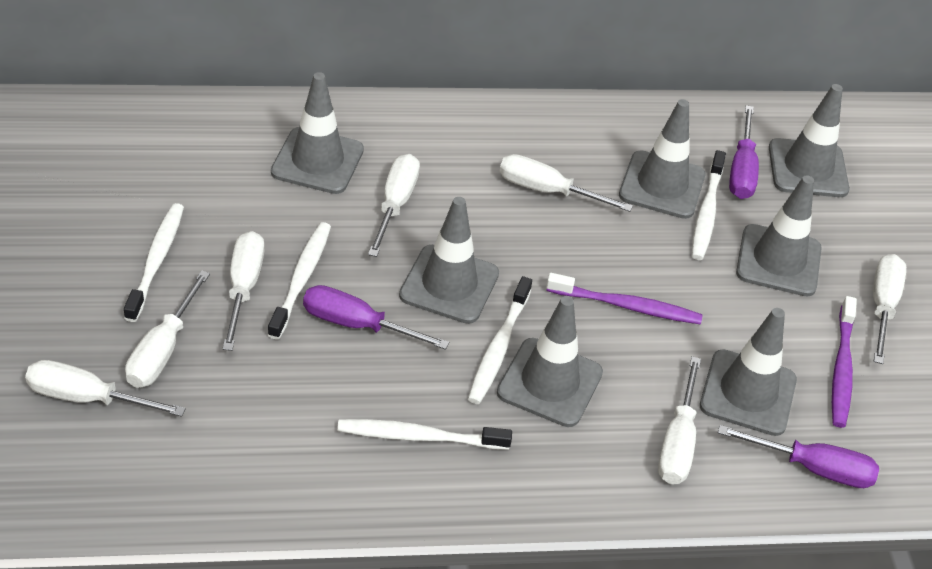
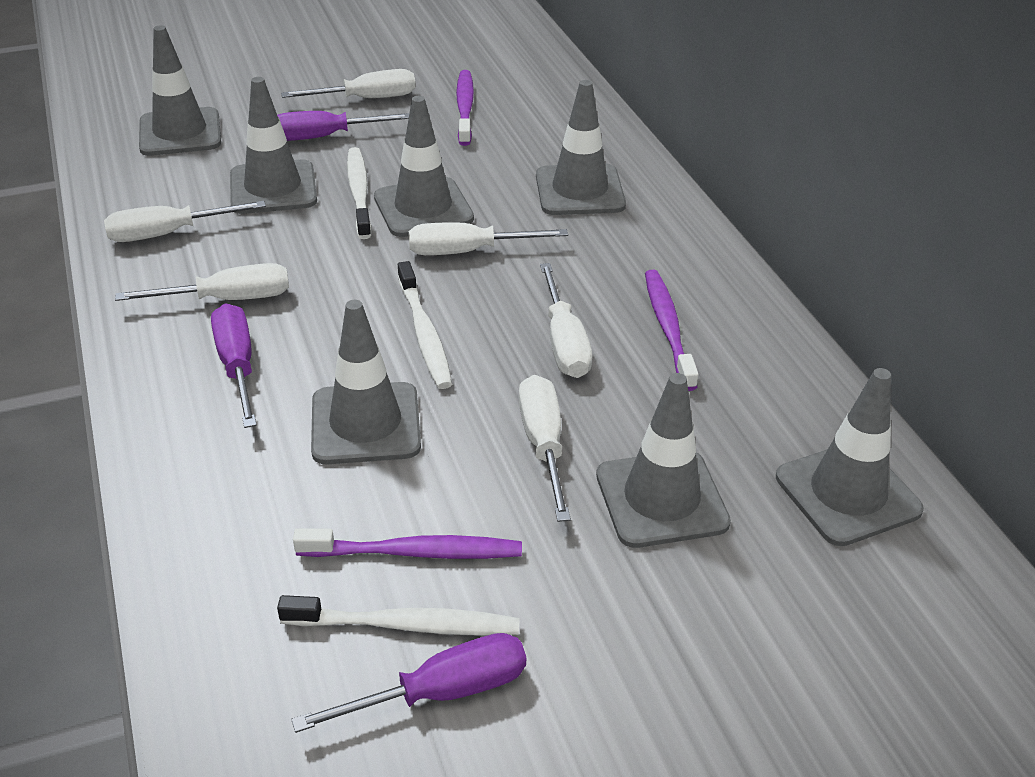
purple toothbrush: 2 -> 3
white screwdriver: 7 -> 6
white toothbrush: 5 -> 3

